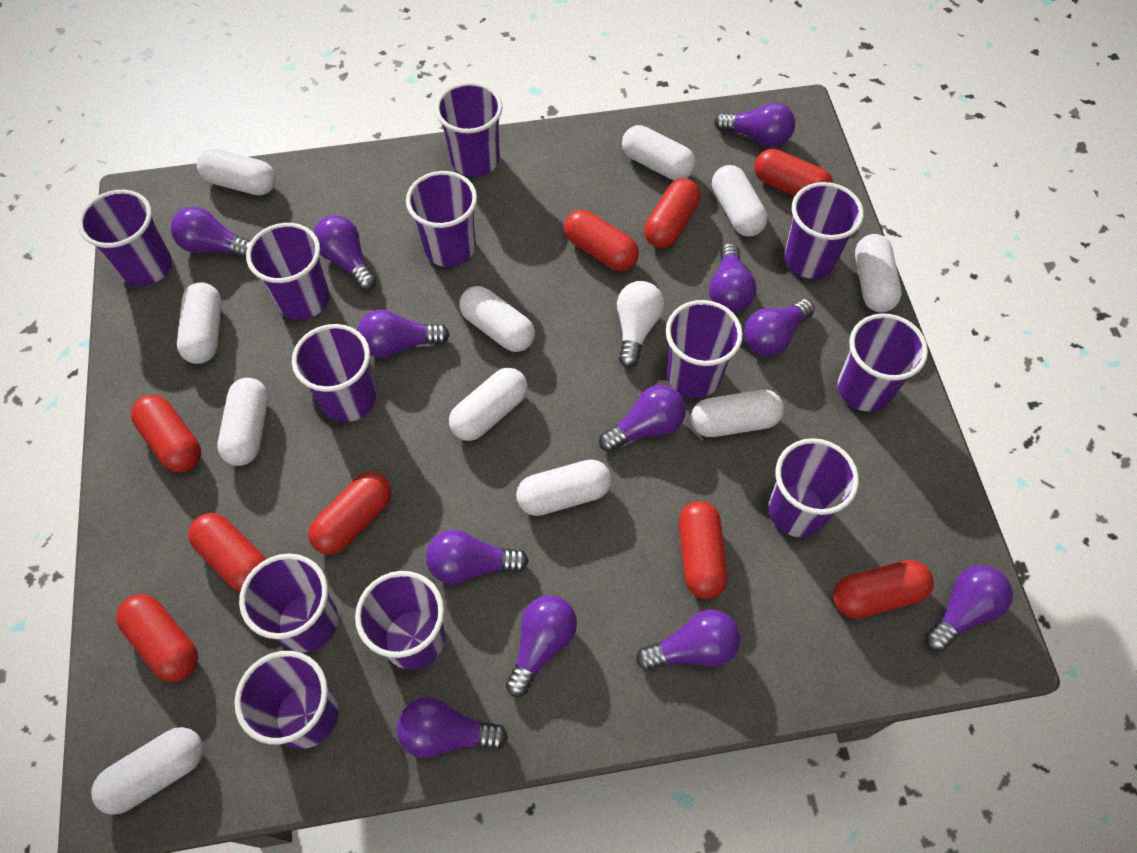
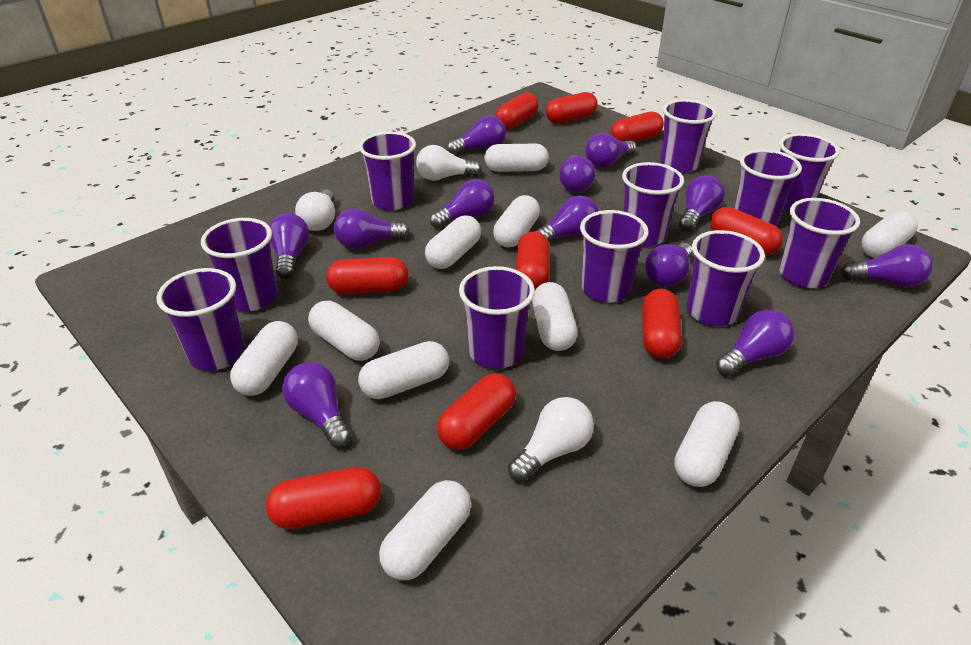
purple cup: 12 -> 11
white capsule: 11 -> 10
white light bulb: 1 -> 3

